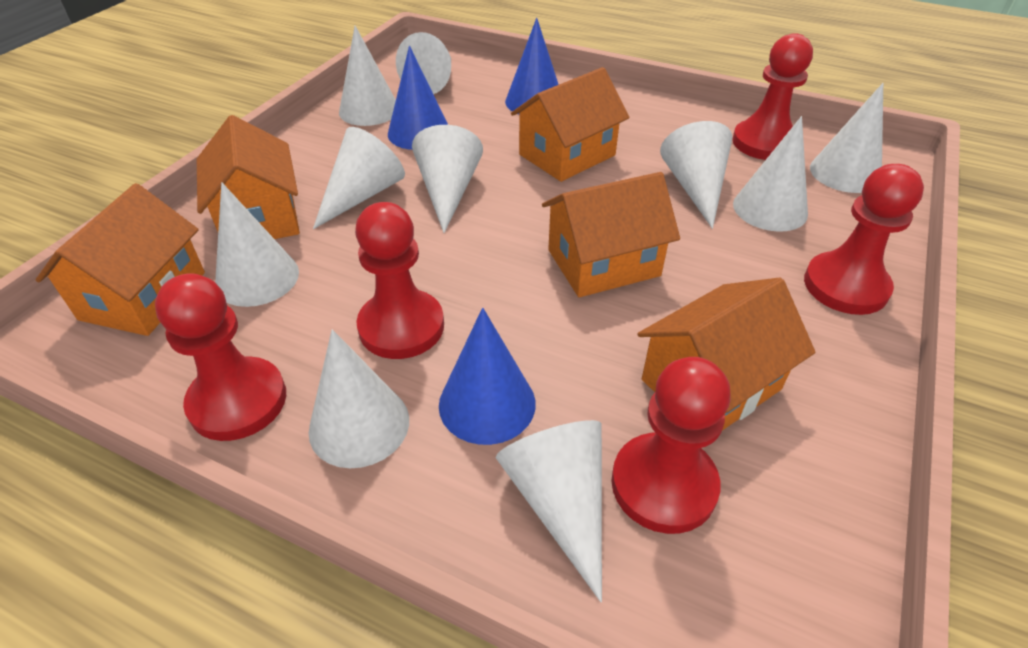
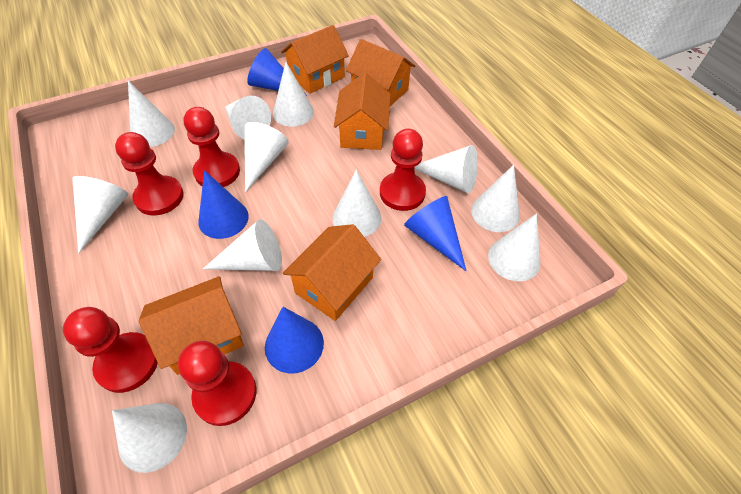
blue cone: 3 -> 4
white cone: 10 -> 11

